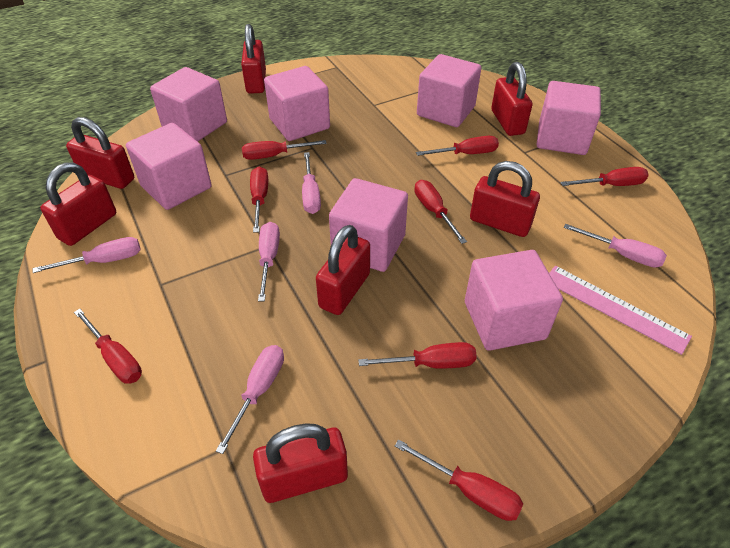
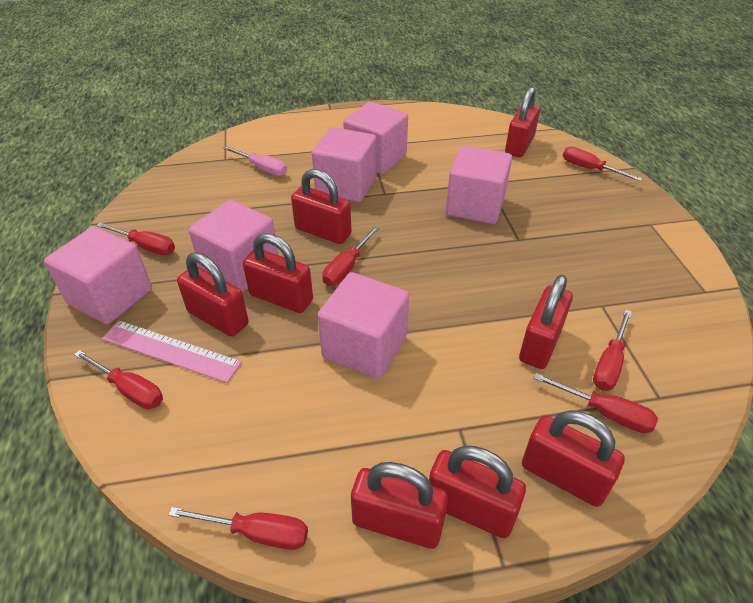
pink cube: 7 -> 6
pink screwdriver: 5 -> 1
red padlock: 7 -> 8
red screwdriver: 8 -> 7

